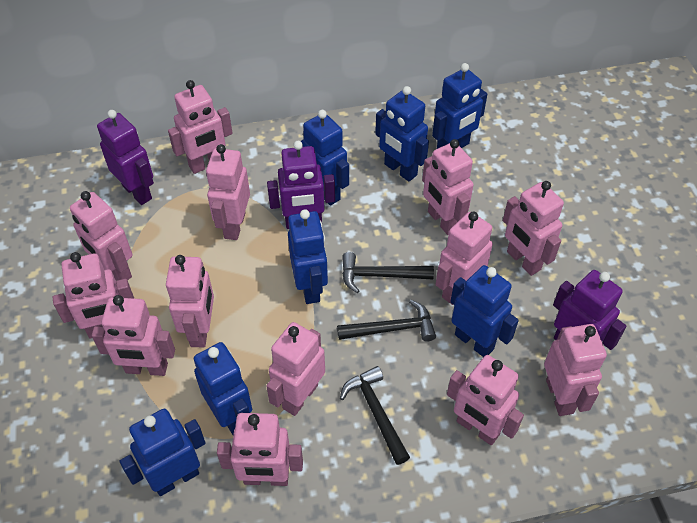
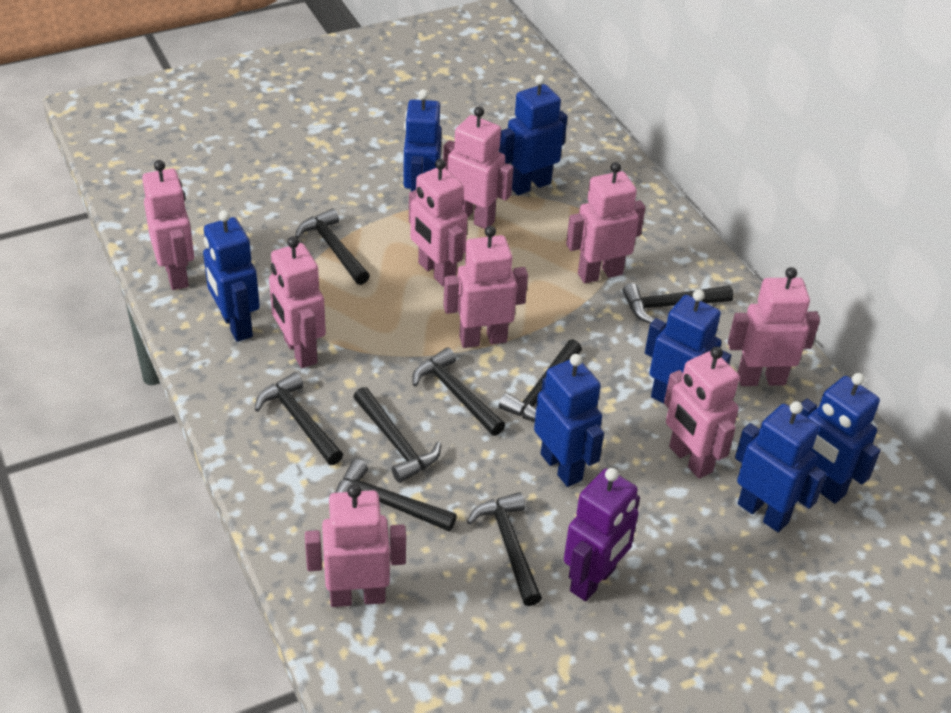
black hammer: 3 -> 8
pink robot: 13 -> 9
purple robot: 3 -> 1

